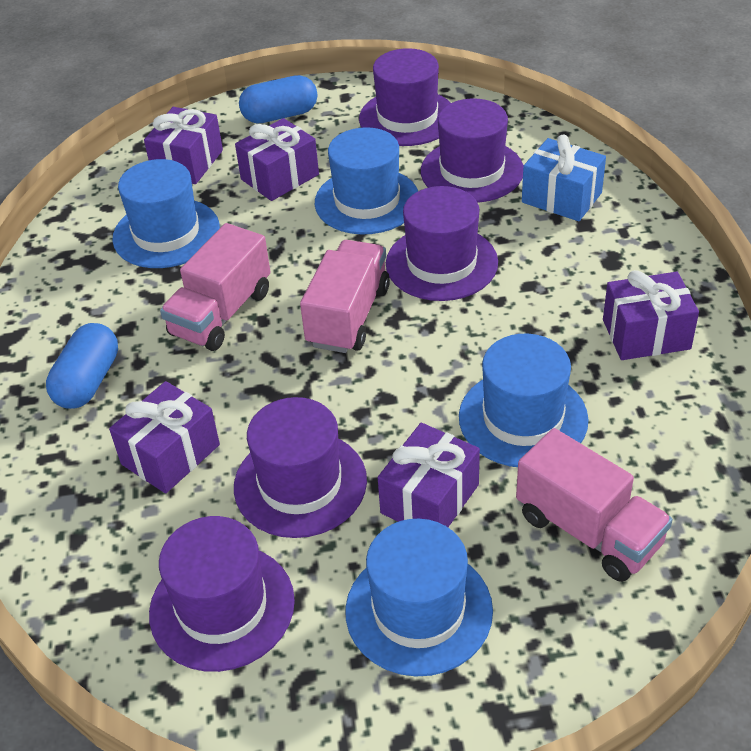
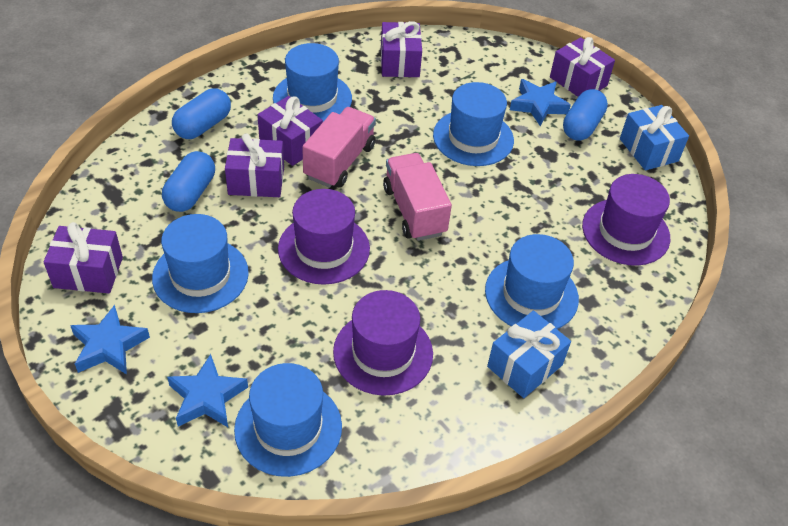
blue capsule: 2 -> 3
blue gift: 1 -> 2
blue hat: 4 -> 5
blue star: 0 -> 3
pink truck: 3 -> 2
purple hat: 5 -> 3

